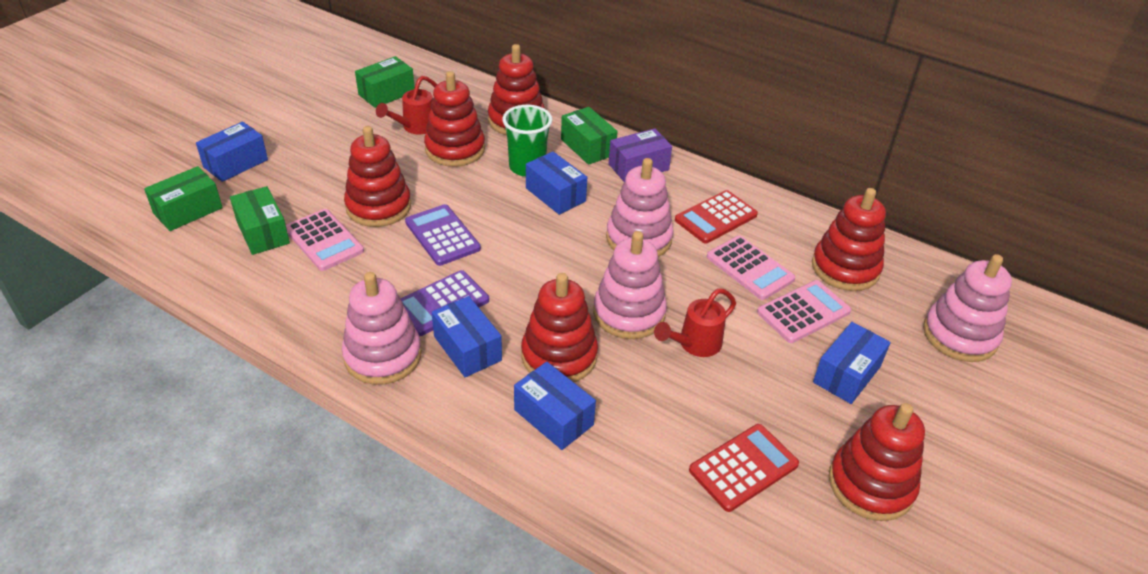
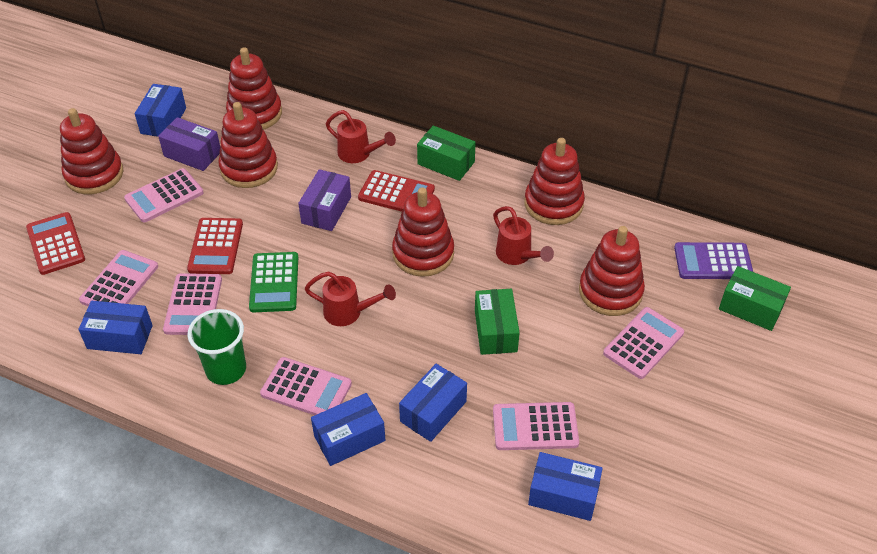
green box: 4 -> 3
green calculator: 0 -> 1
pink calculator: 3 -> 6
pink stacking toy: 4 -> 0
purple box: 1 -> 2
purple calculator: 2 -> 1
red calculator: 2 -> 3
red watering can: 2 -> 3

